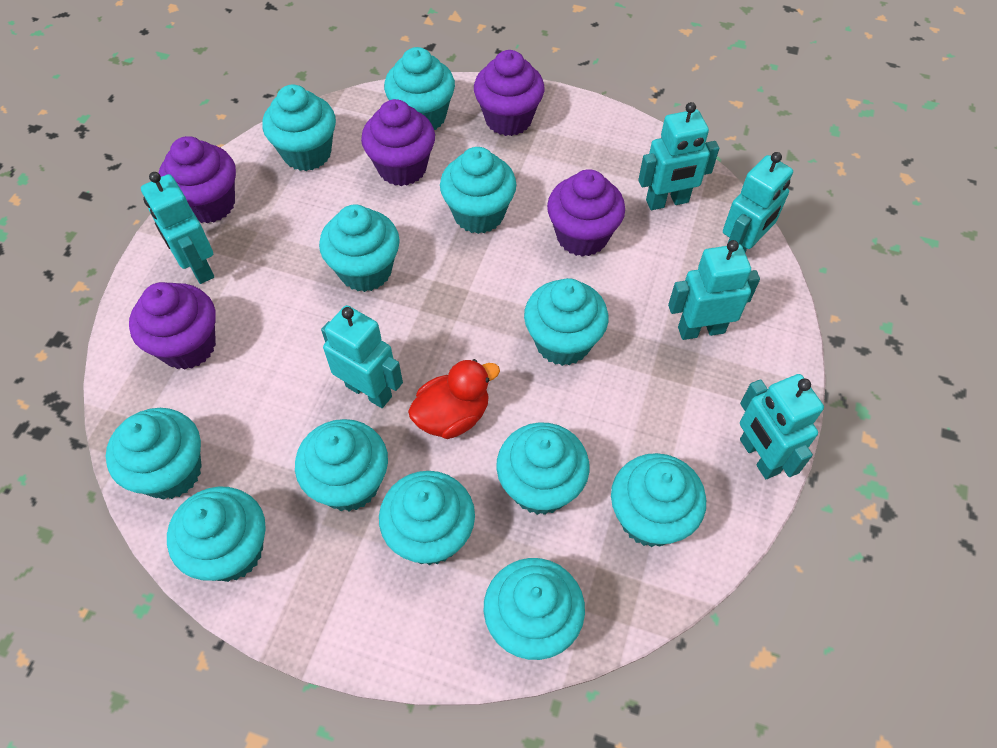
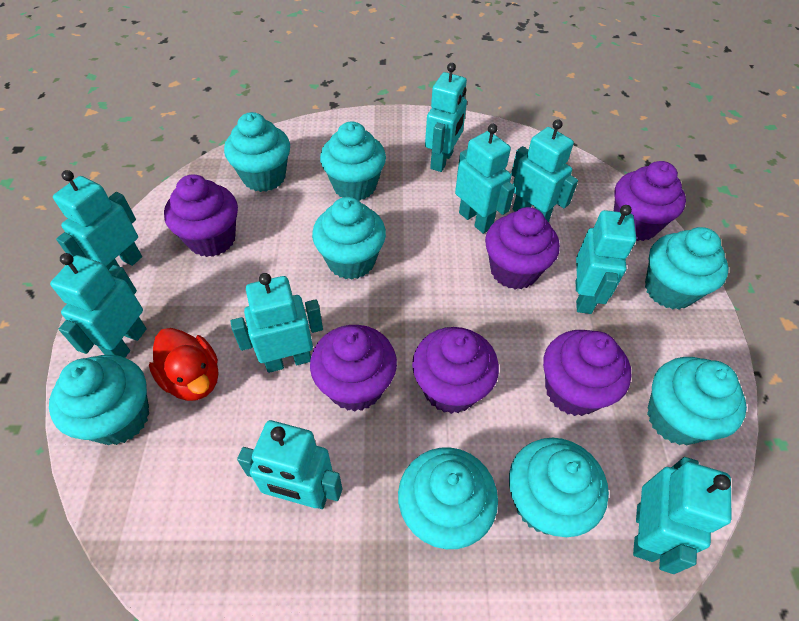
purple cupcake: 5 -> 6
turquoise cupcake: 12 -> 8
turquoise robot: 6 -> 9

